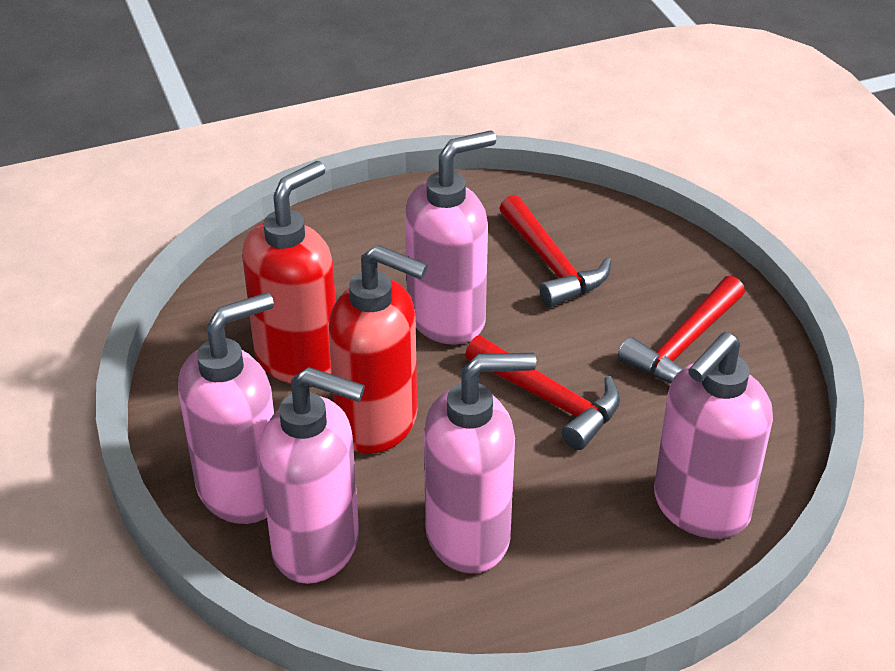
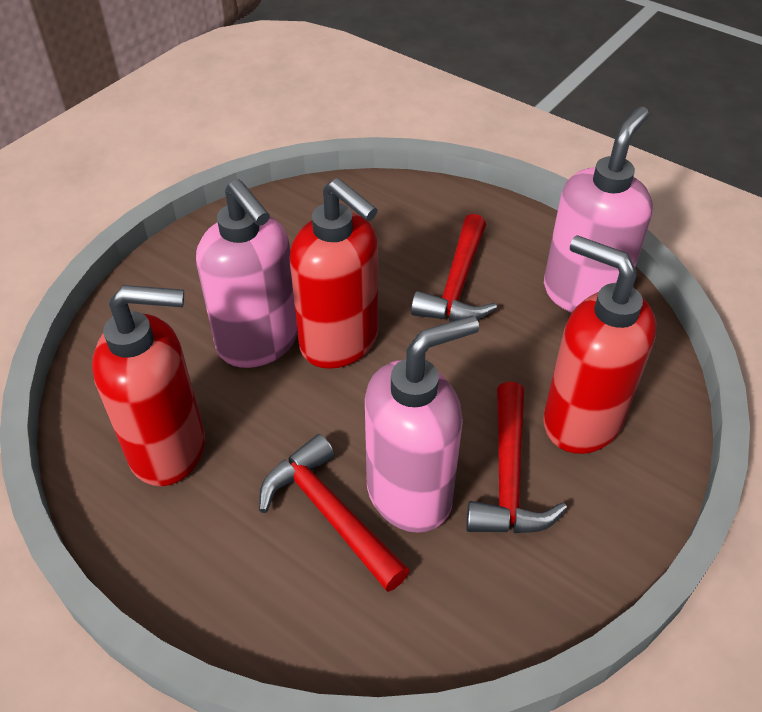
pink soap dispenser: 5 -> 3
red soap dispenser: 2 -> 3

